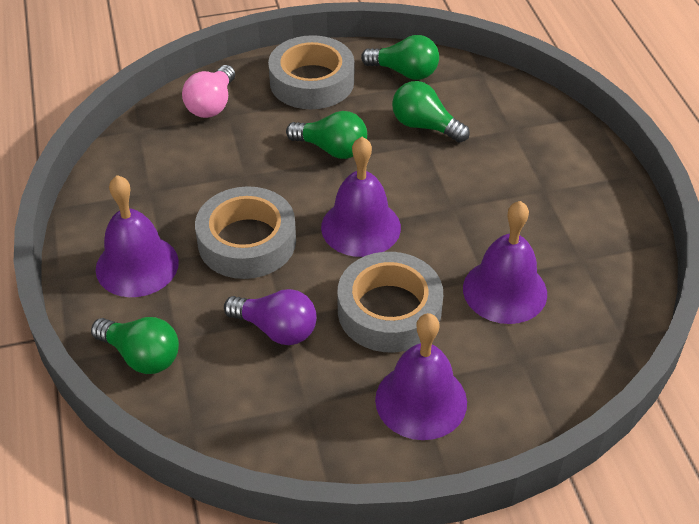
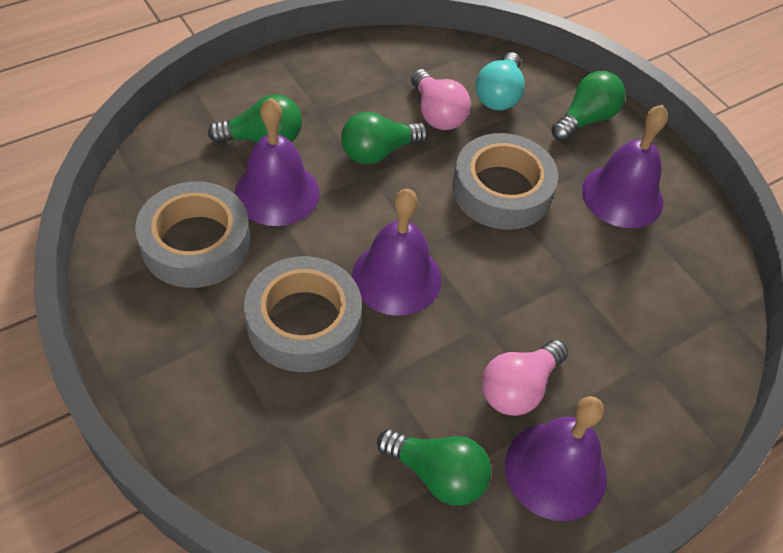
pink light bulb: 1 -> 2
purple light bulb: 1 -> 0
turquoise light bulb: 0 -> 1

